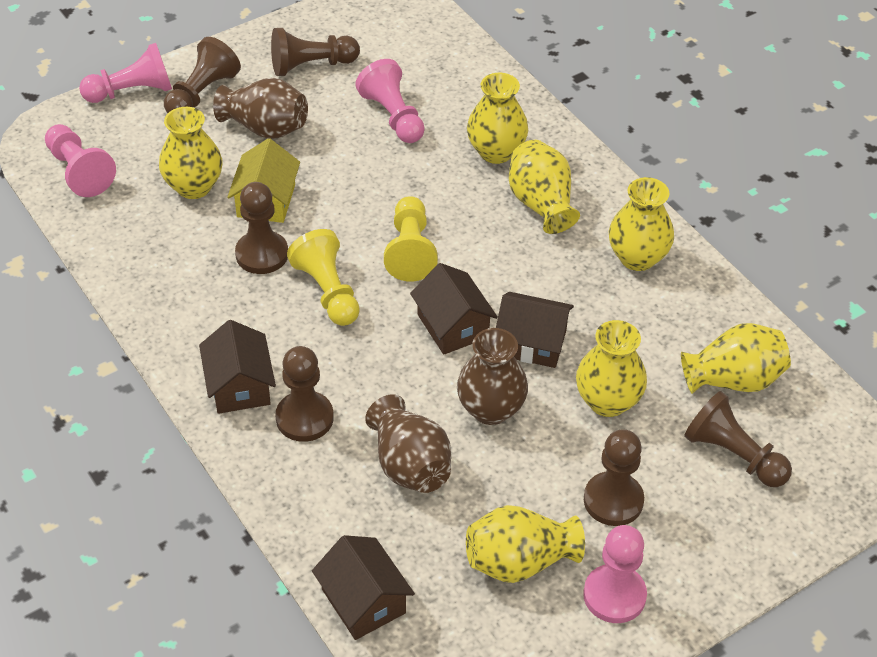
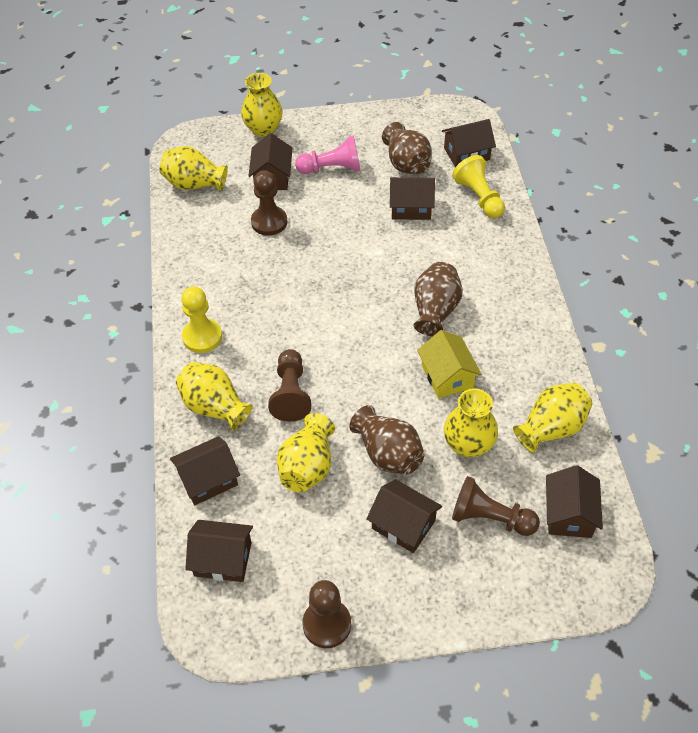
brown house: 4 -> 7
brown pawn: 6 -> 4
pink pawn: 4 -> 1
yellow vase: 7 -> 6

